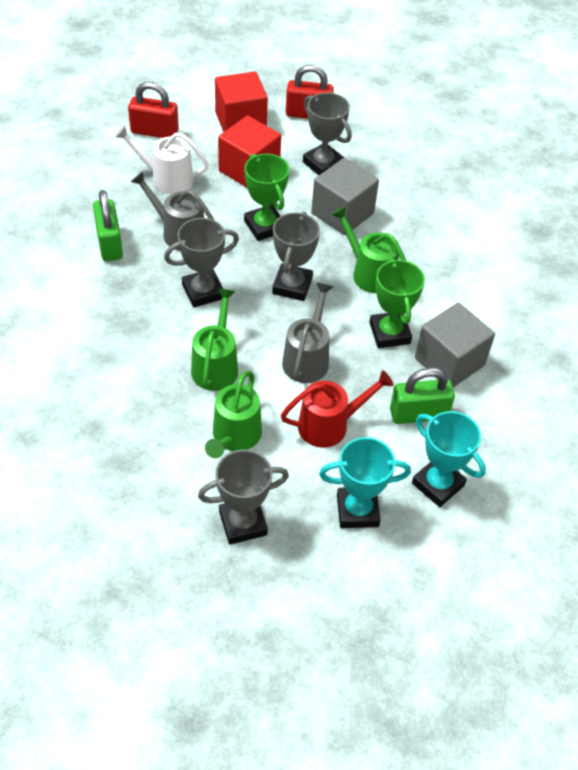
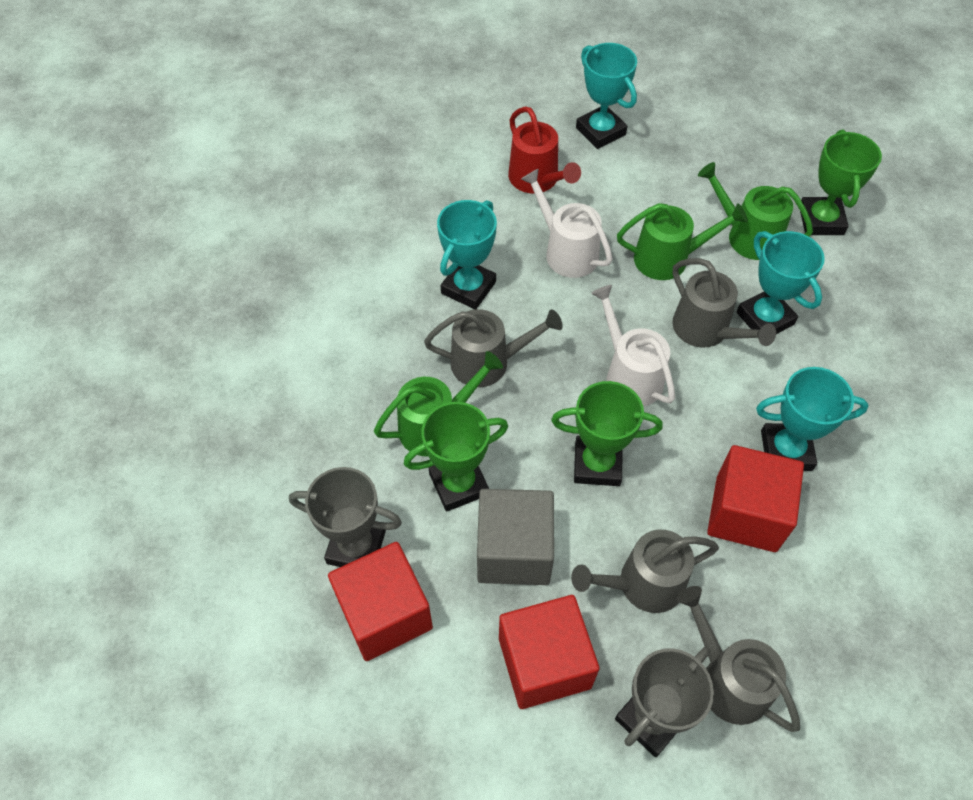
green padlock: 2 -> 0
green trophy: 2 -> 3
grey cube: 2 -> 1
grey trophy: 4 -> 2
grey watering can: 2 -> 4
red cube: 2 -> 3
red padlock: 2 -> 0
turquoise trophy: 2 -> 4
white watering can: 1 -> 2

